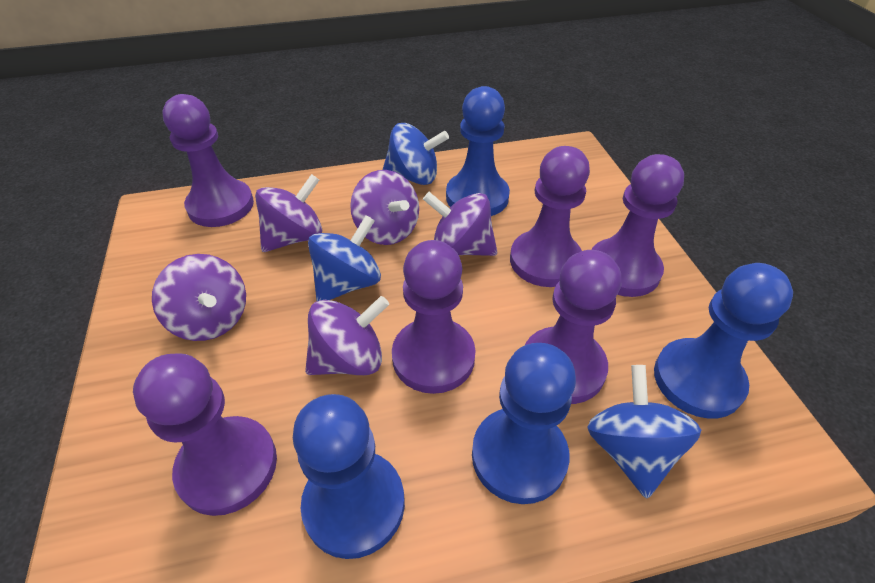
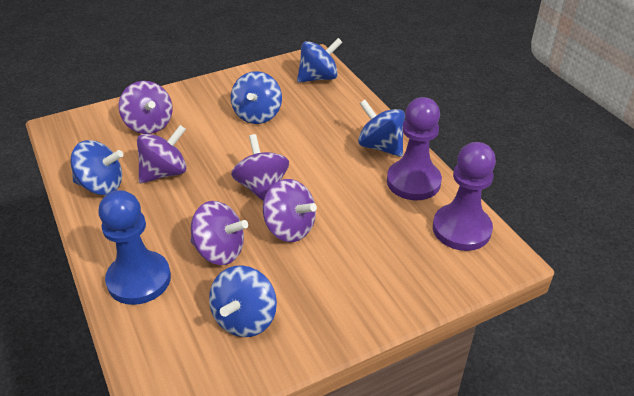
blue pawn: 4 -> 1
blue spinning top: 3 -> 5
purple pawn: 6 -> 2

